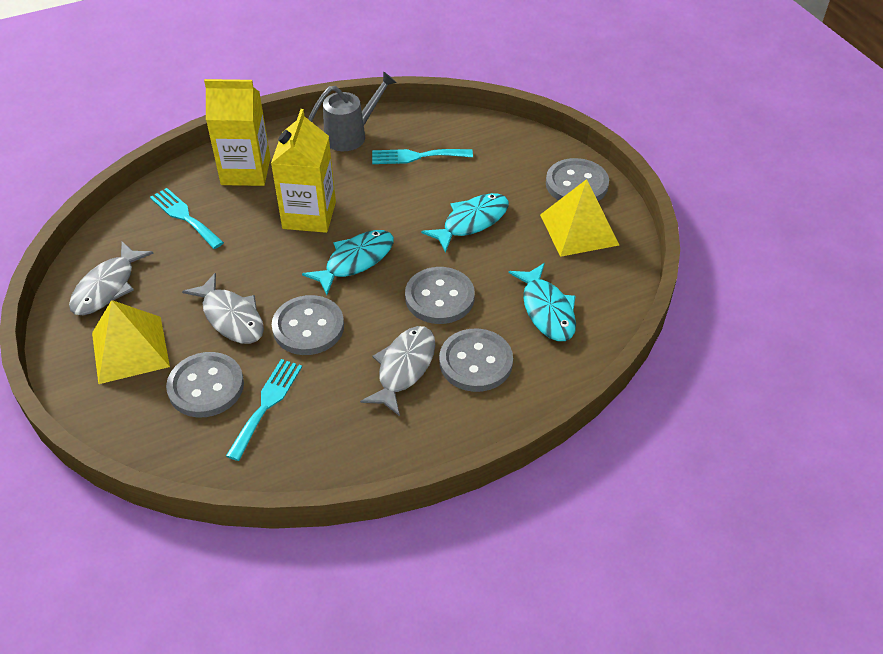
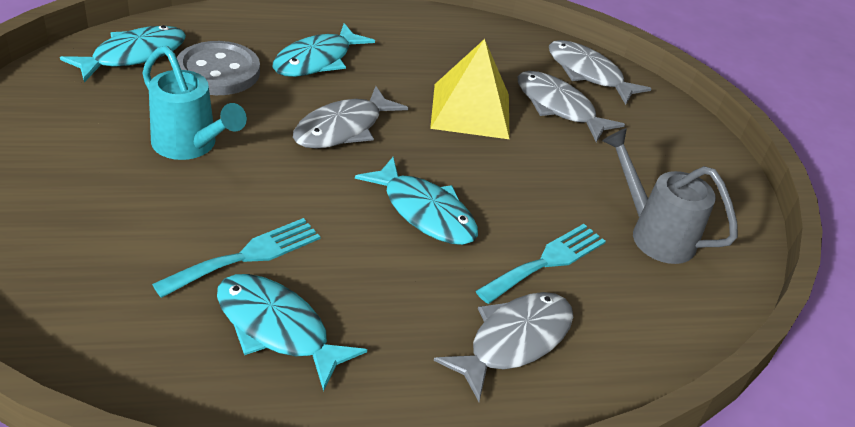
grey button: 5 -> 1
grey fish: 3 -> 4
turquoise fish: 3 -> 4
turquoise fork: 3 -> 2
turquoise watering can: 0 -> 1
yellow carton: 2 -> 0
yellow pyramid: 2 -> 1

